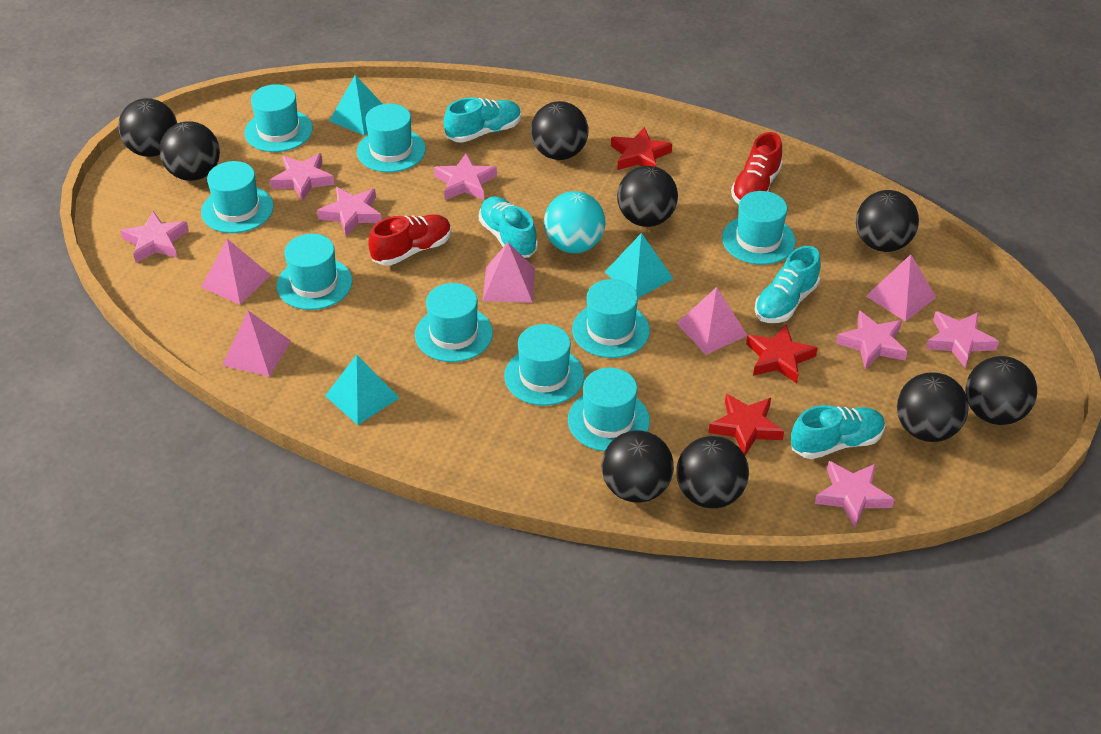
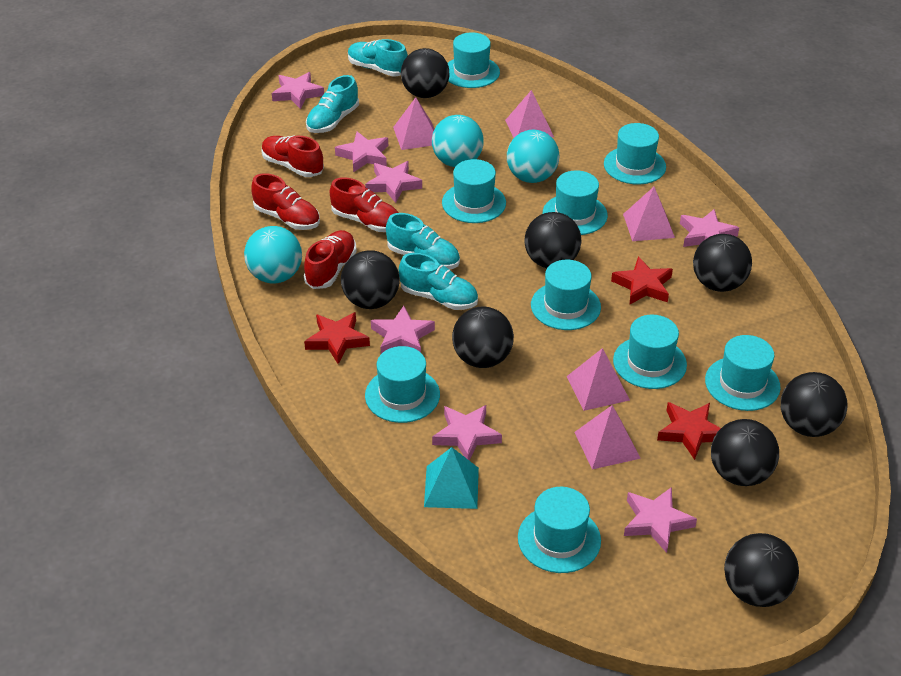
black ball: 9 -> 8
red shoe: 2 -> 4
turquoise ball: 1 -> 3
turquoise pyramid: 3 -> 1

